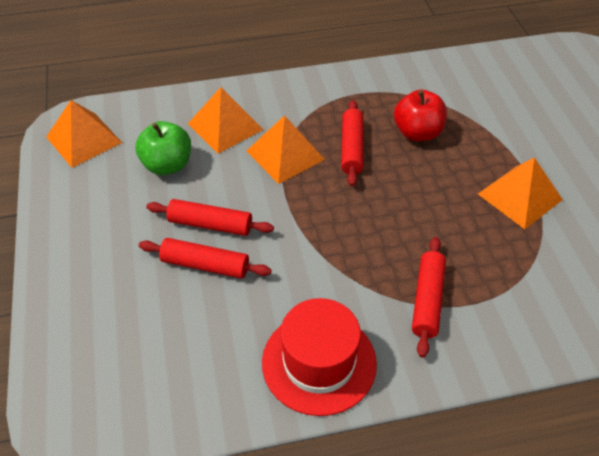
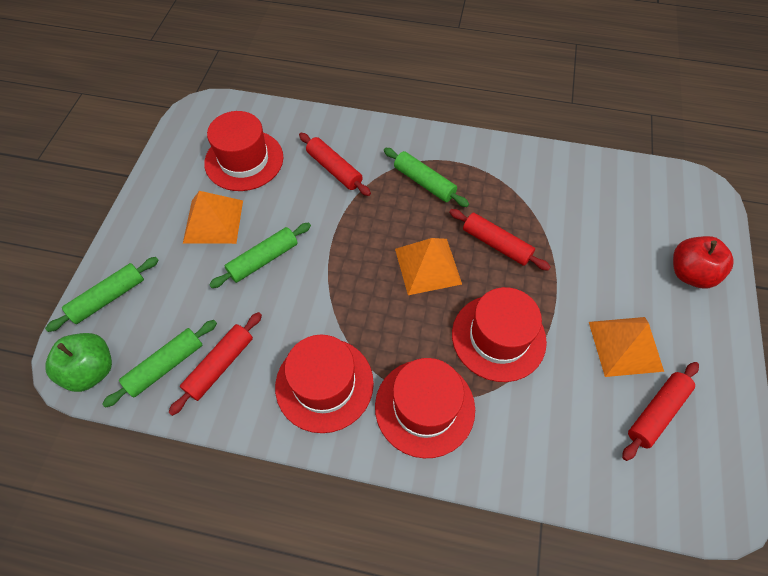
green rolling pin: 0 -> 4
orange pyramid: 4 -> 3
red hat: 1 -> 4

